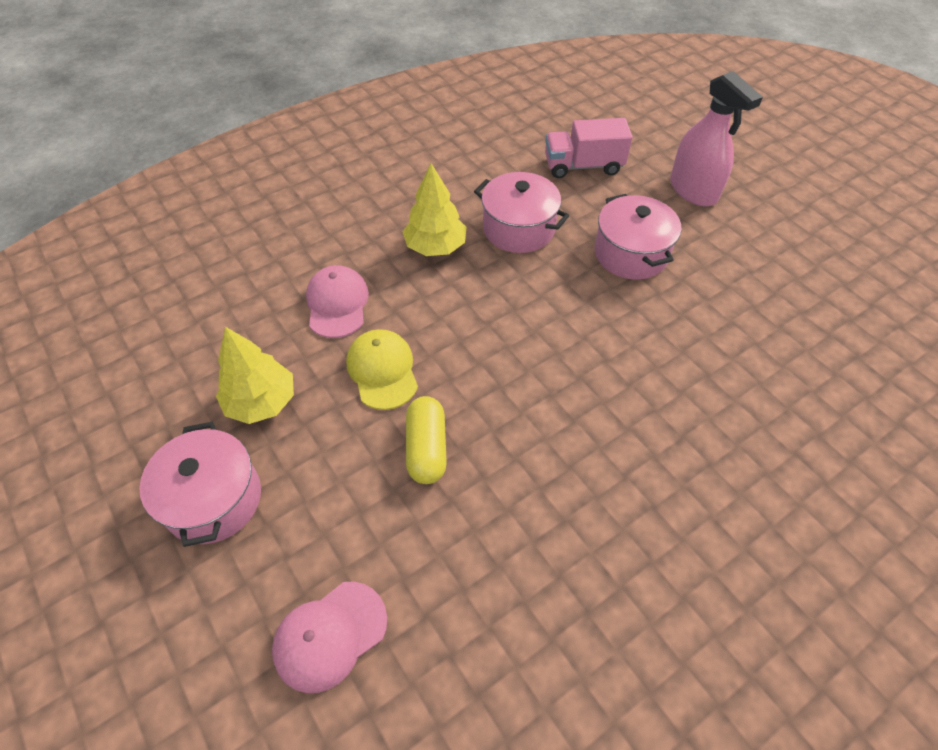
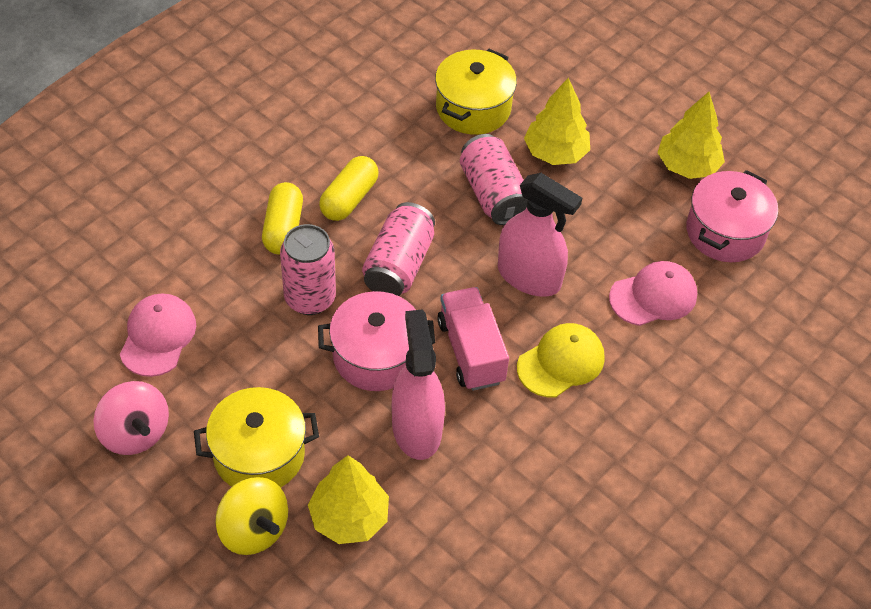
pink can: 0 -> 3
pink pot: 3 -> 2
pink spinning top: 0 -> 1
pink spray bottle: 1 -> 2
yellow capsule: 1 -> 2
yellow pot: 0 -> 2
yellow spinning top: 0 -> 1
yellow tree: 2 -> 3

